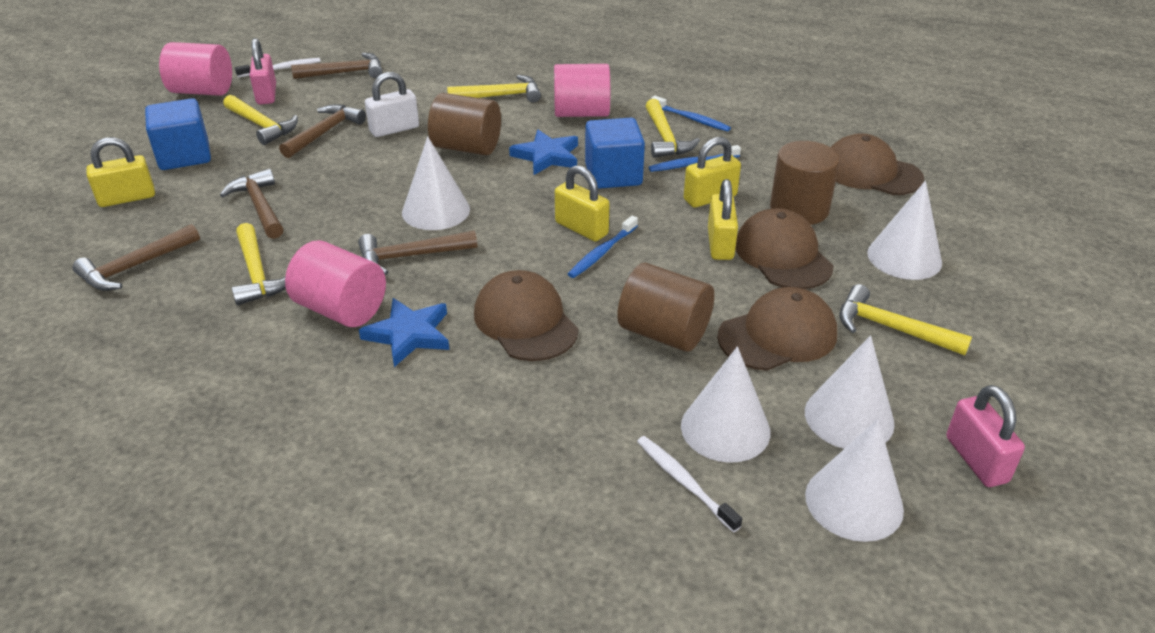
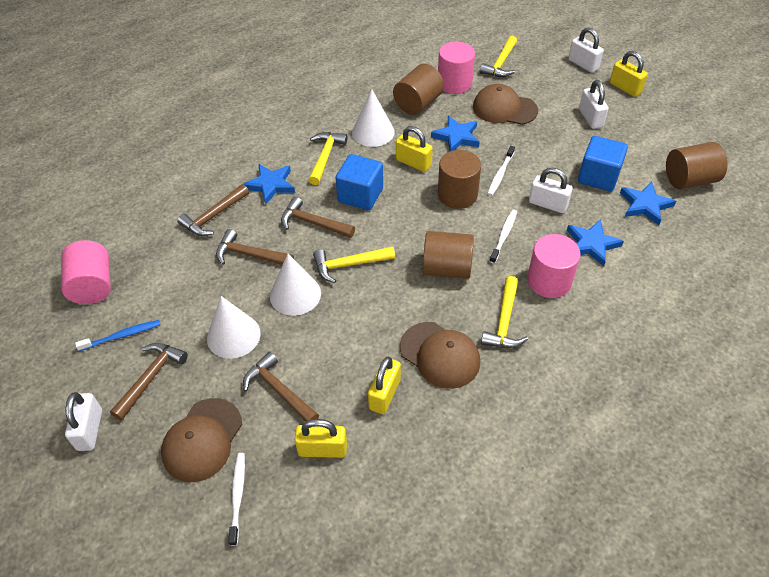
blue star: 2 -> 4
blue toothbrush: 3 -> 1
brown cap: 4 -> 3
brown cylinder: 3 -> 4
pink padlock: 2 -> 0
white cone: 5 -> 3
white padlock: 1 -> 4
white toothbrush: 2 -> 3
yellow hammer: 5 -> 4

